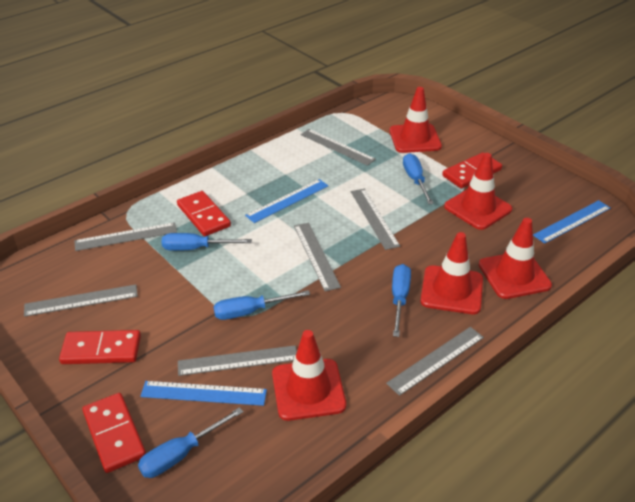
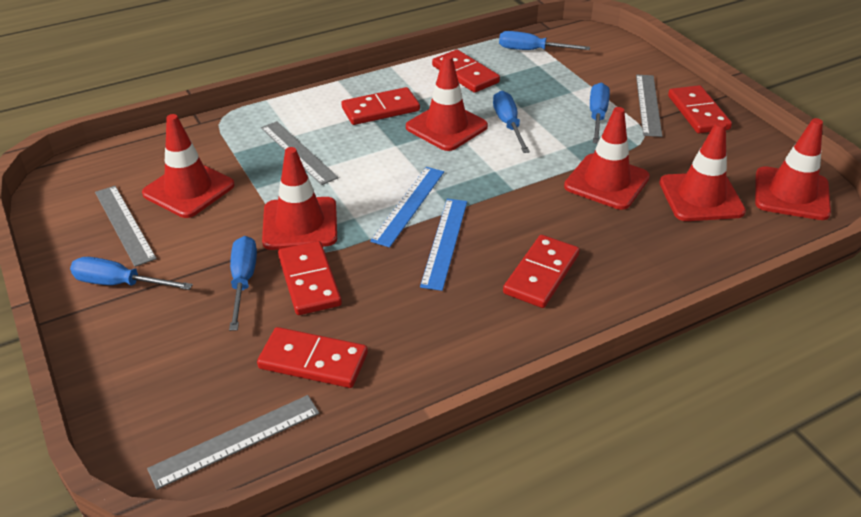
blue ruler: 3 -> 2
grey ruler: 7 -> 4
red domino: 4 -> 6
red traffic cone: 5 -> 6

